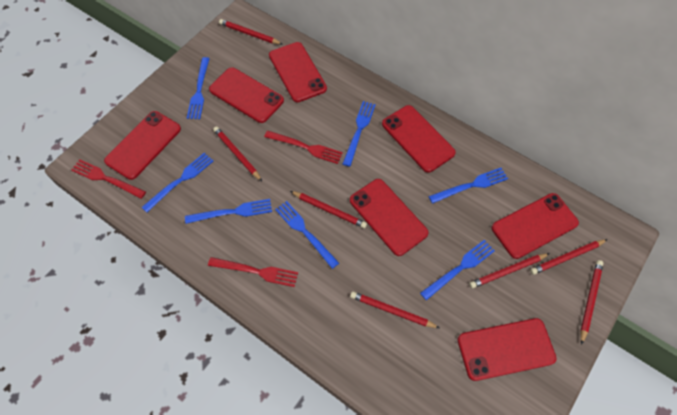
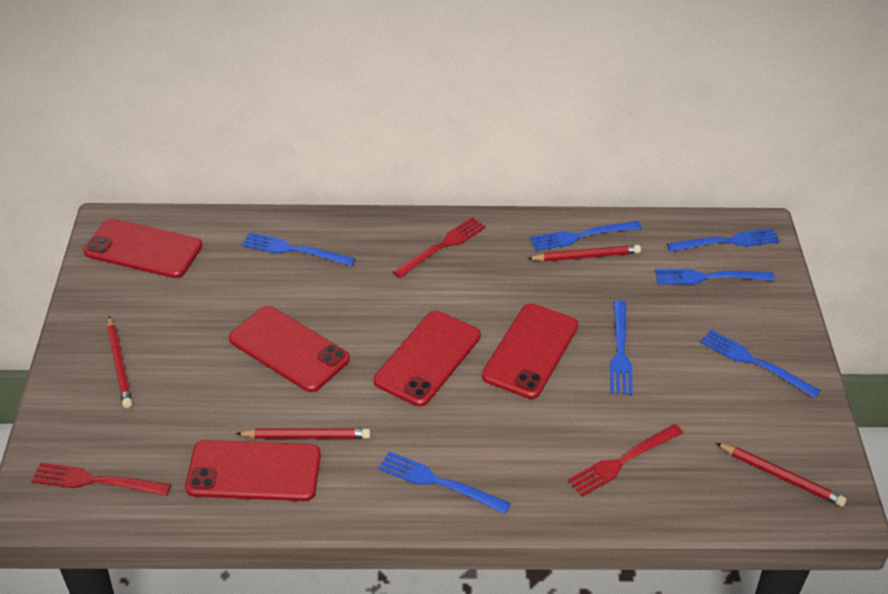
red pencil: 7 -> 4
red phone: 7 -> 5

